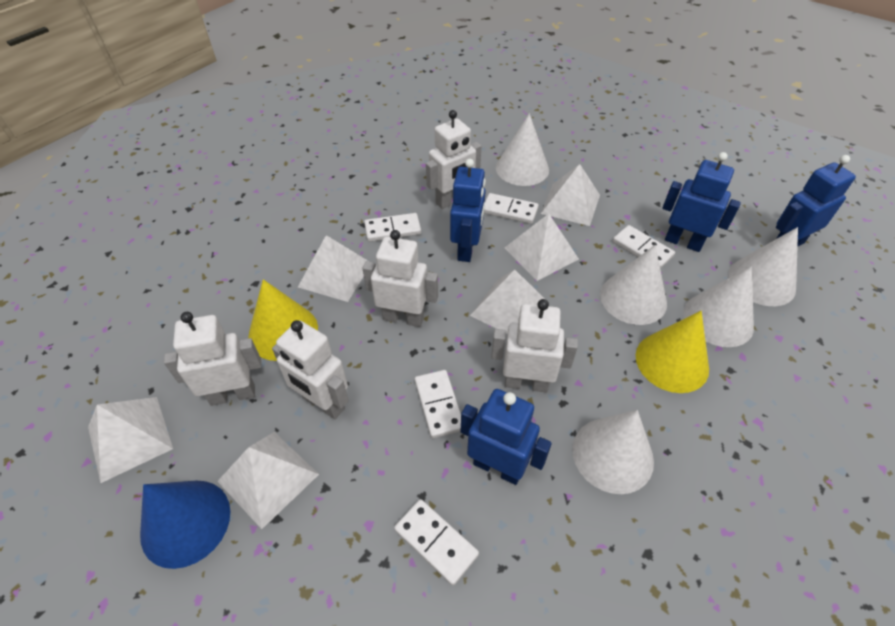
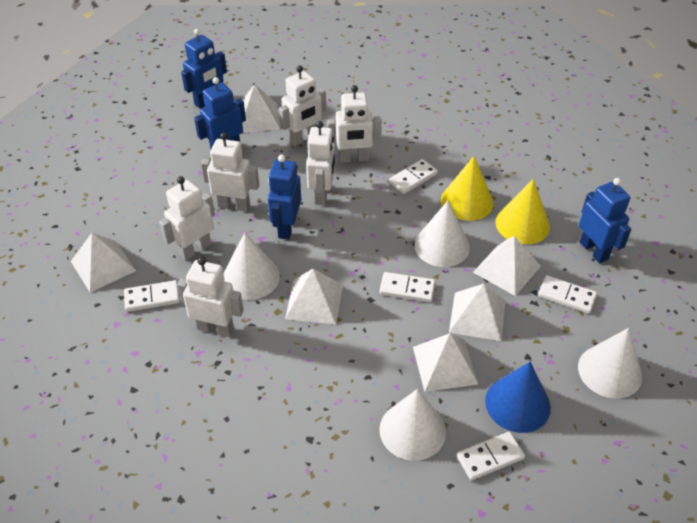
white cone: 5 -> 4
white robot: 5 -> 6

